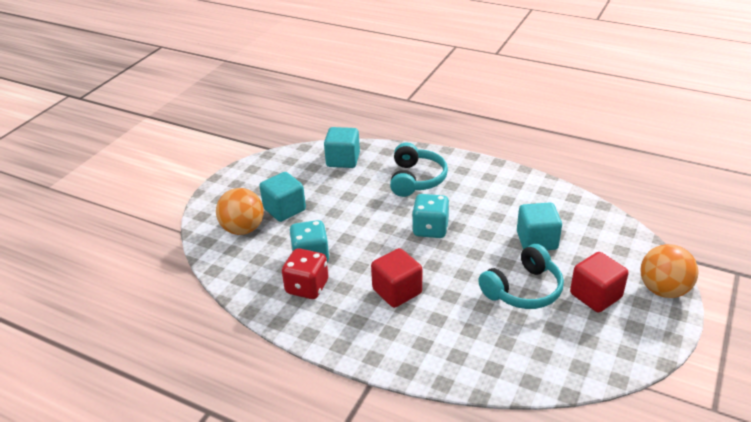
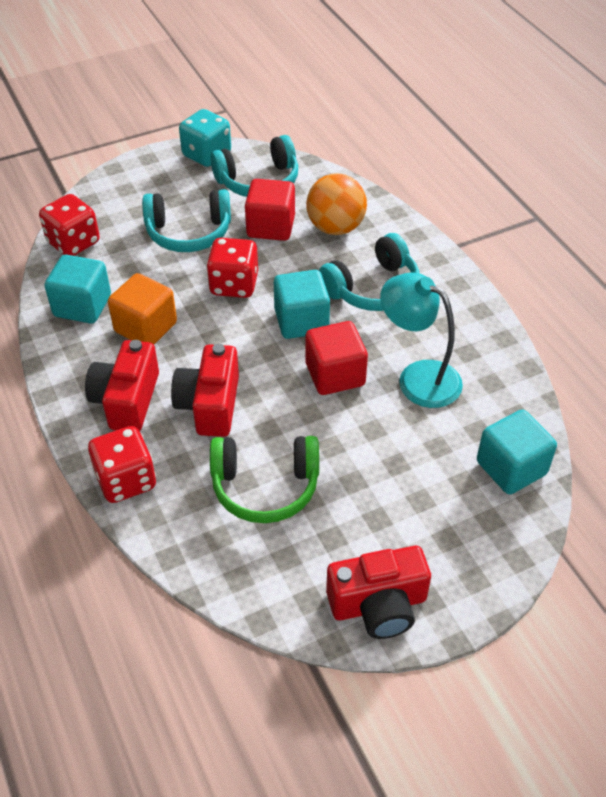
green headphones: 0 -> 1
orange ball: 2 -> 1
orange cube: 0 -> 1
red camera: 0 -> 3
red dice: 1 -> 3
turquoise dice: 2 -> 1
turquoise headphones: 2 -> 3
turquoise lamp: 0 -> 1

